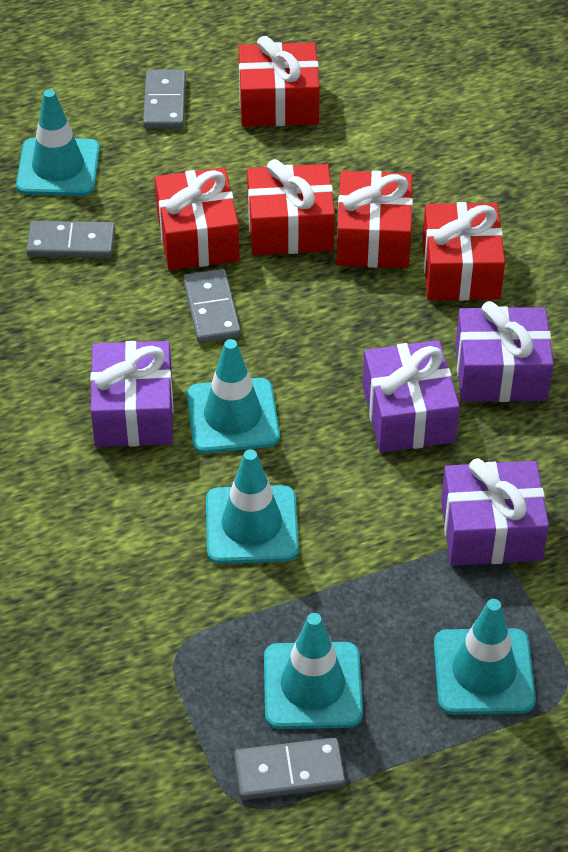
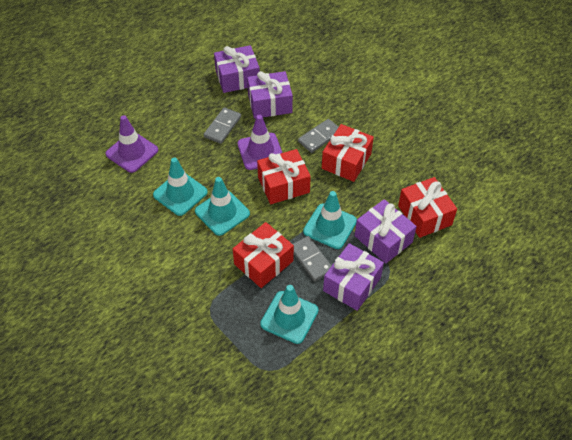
grey domino: 4 -> 3
purple traffic cone: 0 -> 2
red gift: 5 -> 4
turquoise traffic cone: 5 -> 4

